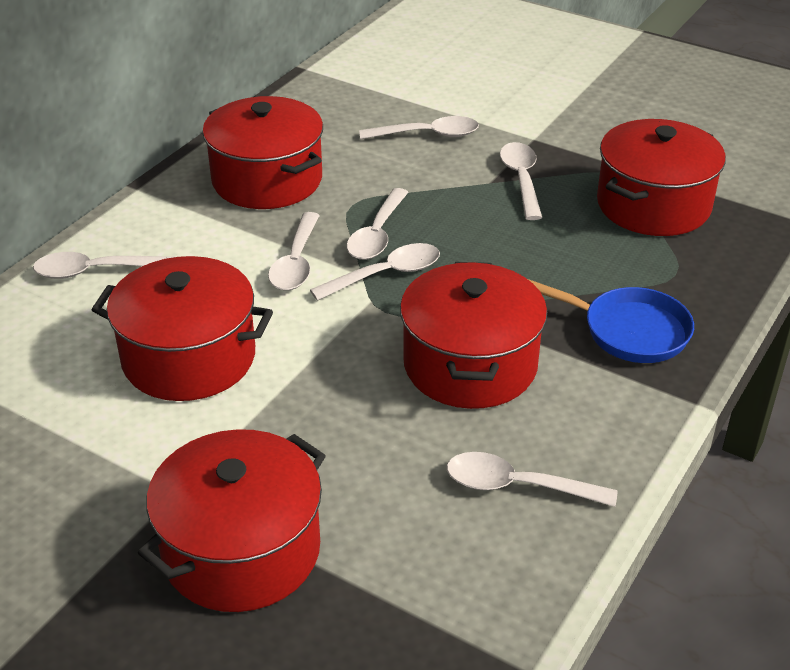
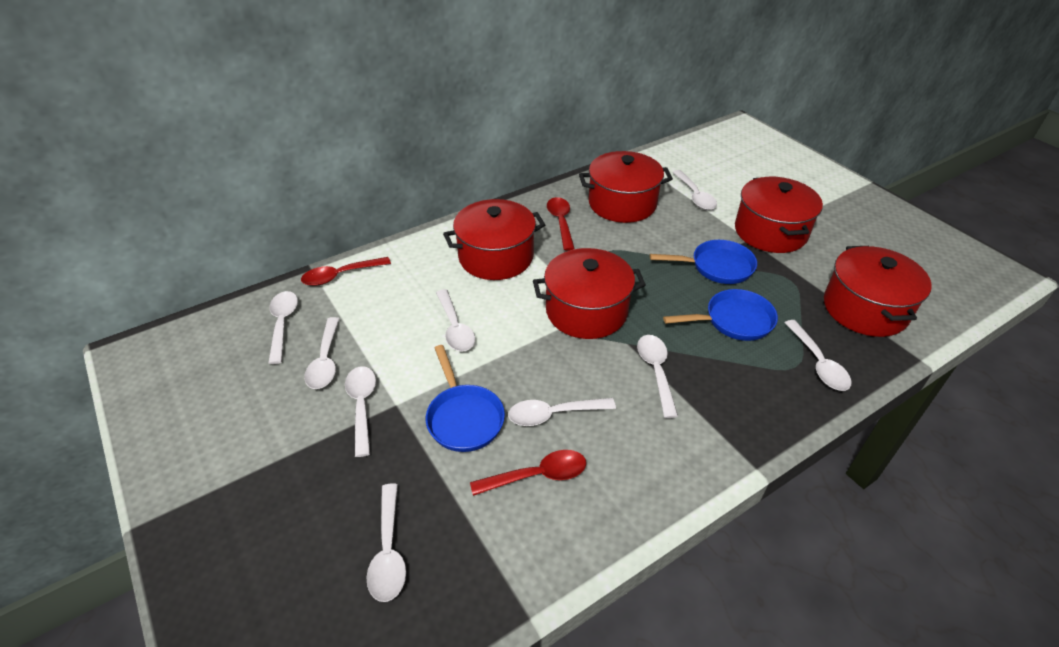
blue pan: 1 -> 3
red spoon: 0 -> 3
white spoon: 7 -> 9

